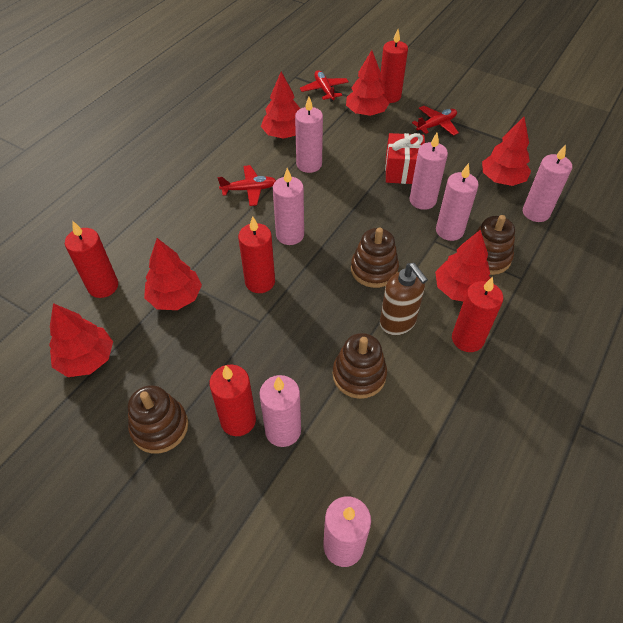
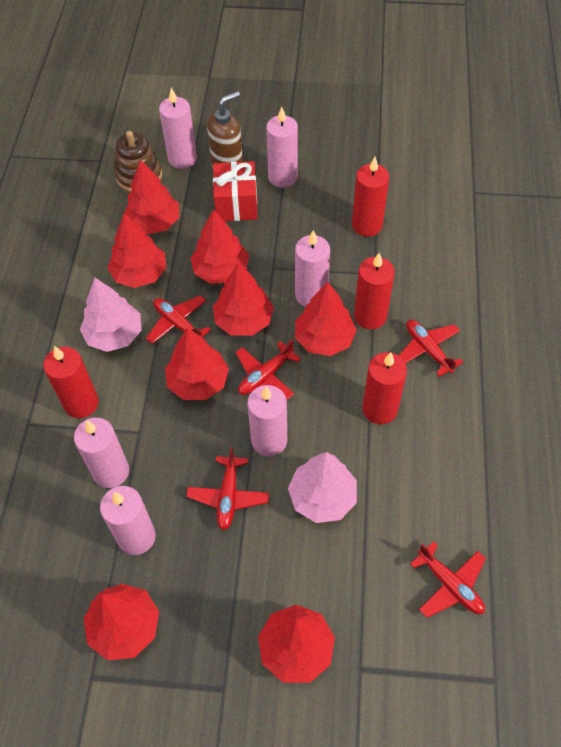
brown stacking toy: 4 -> 1
pink candle: 7 -> 6
pink tree: 0 -> 2
red candle: 5 -> 4
red plane: 3 -> 5
red tree: 6 -> 8

